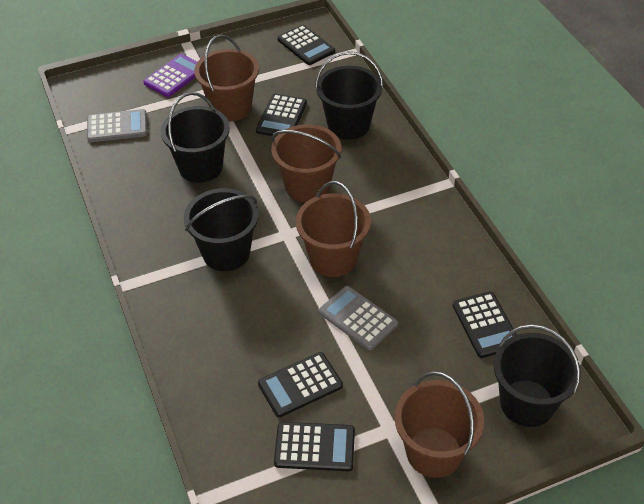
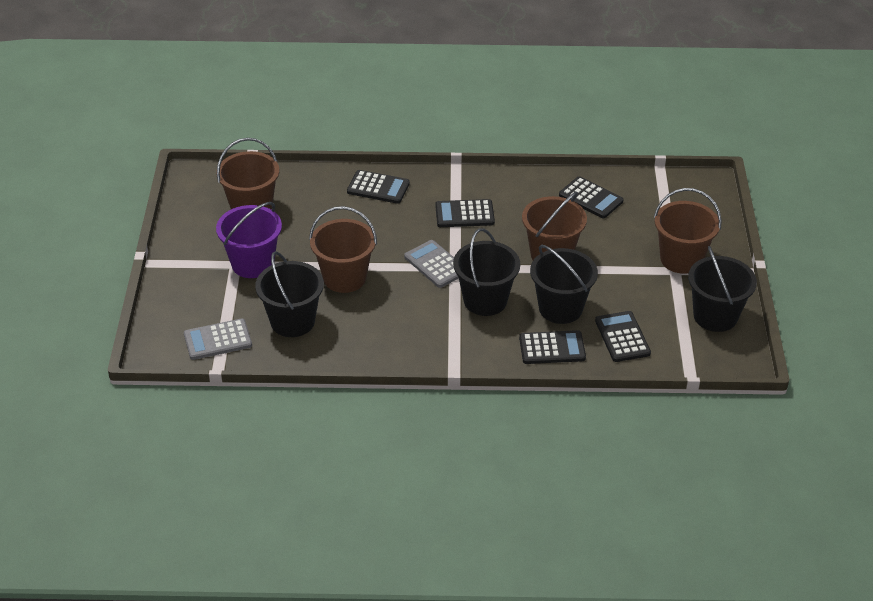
purple bucket: 0 -> 1
purple calculator: 1 -> 0

